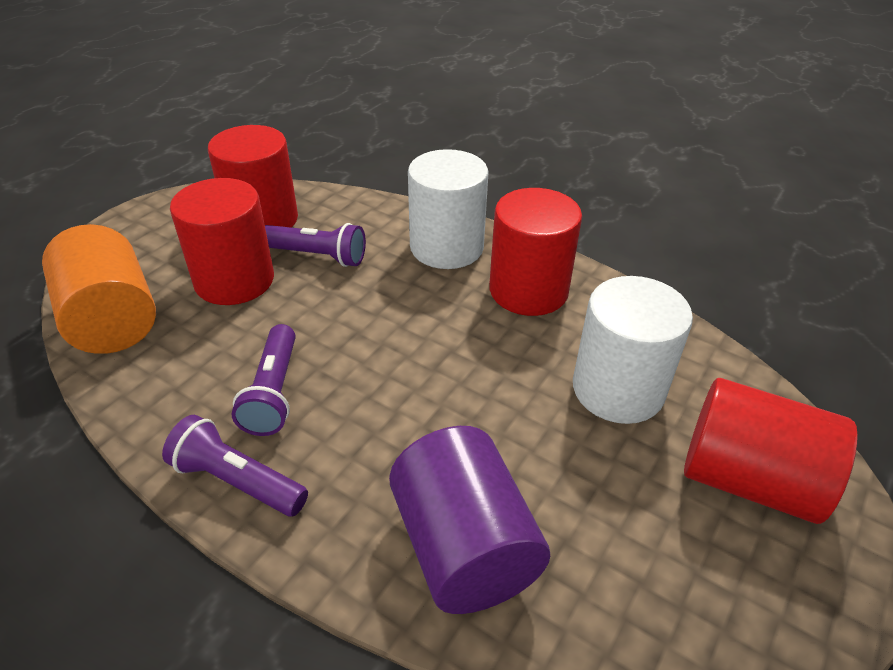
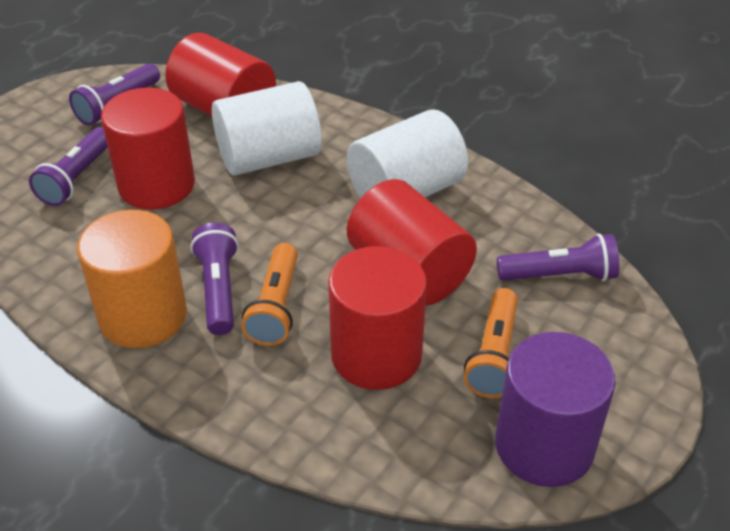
orange flashlight: 0 -> 2
purple flashlight: 3 -> 4

